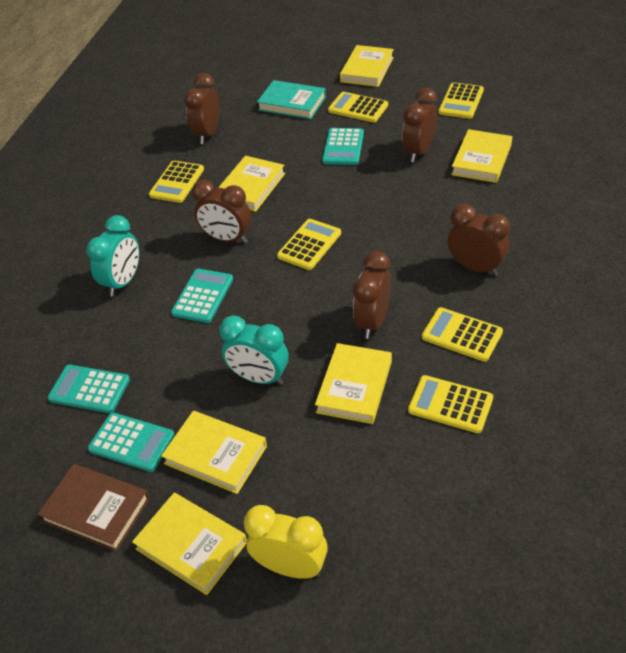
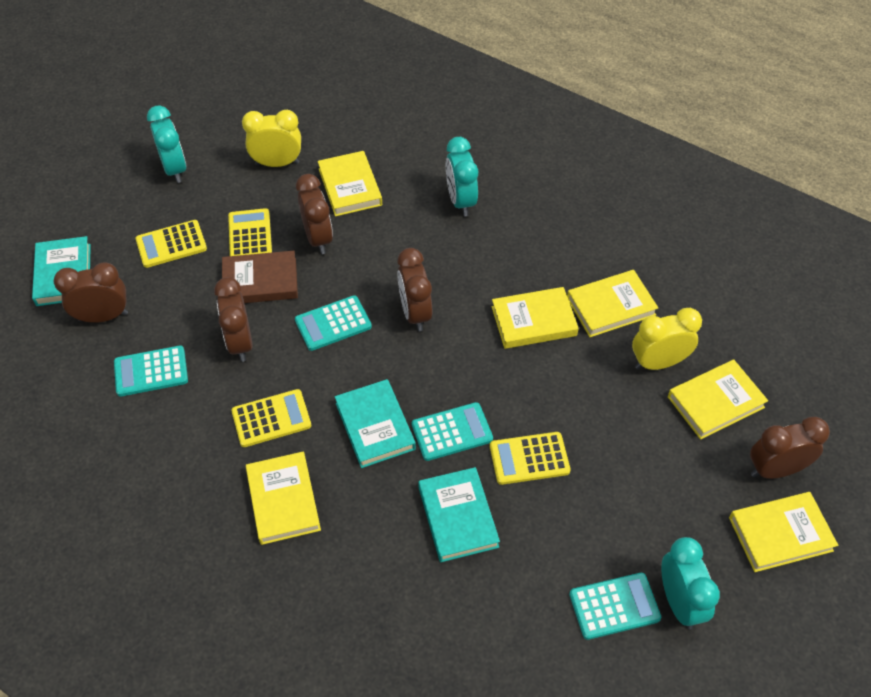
turquoise book: 1 -> 3
turquoise clock: 2 -> 3
yellow calculator: 6 -> 4
yellow clock: 1 -> 2

